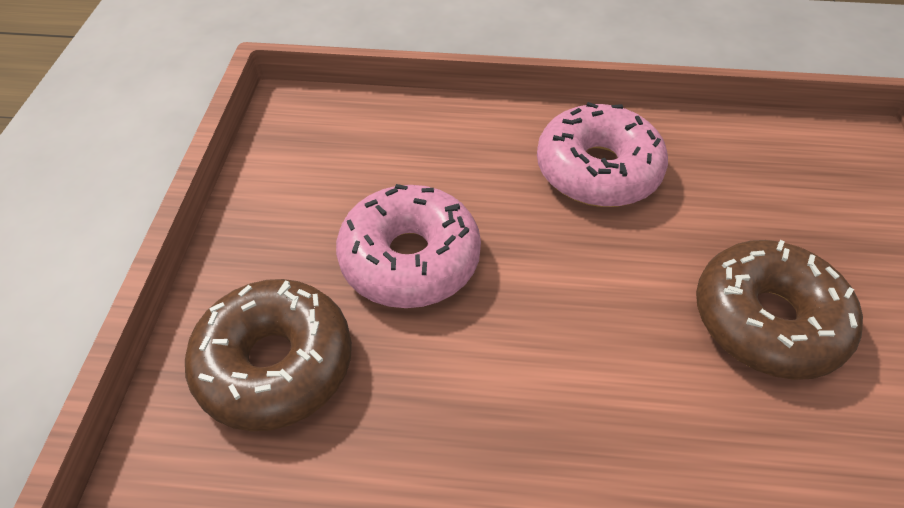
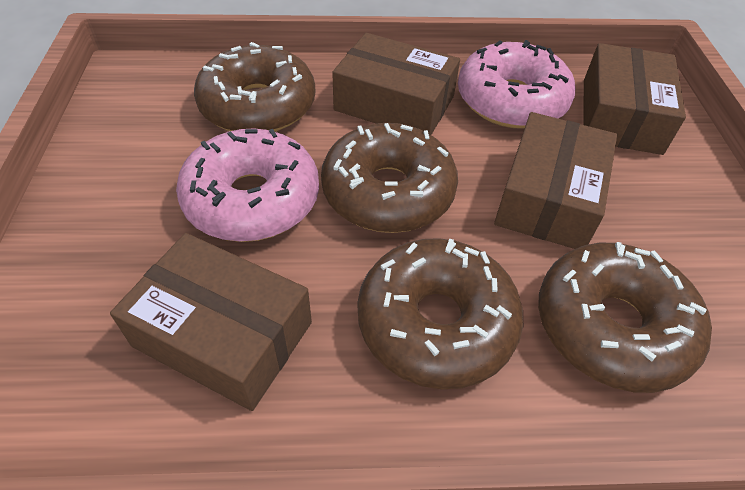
brown box: 0 -> 4
brown donut: 2 -> 4

